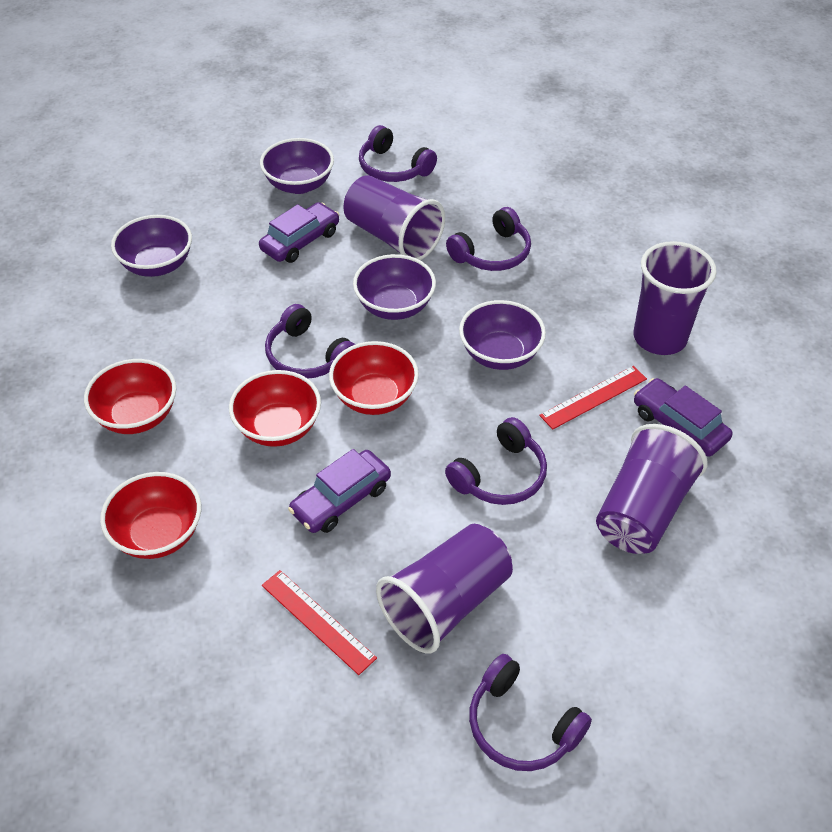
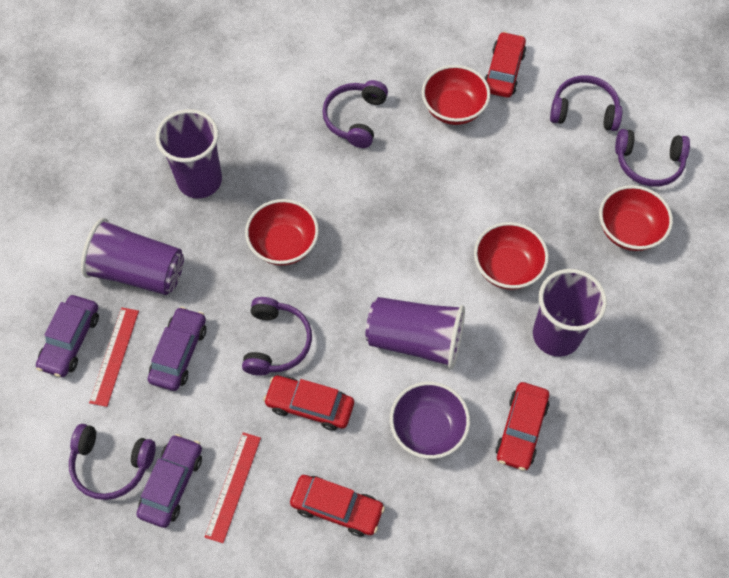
purple bowl: 4 -> 1
red car: 0 -> 4

